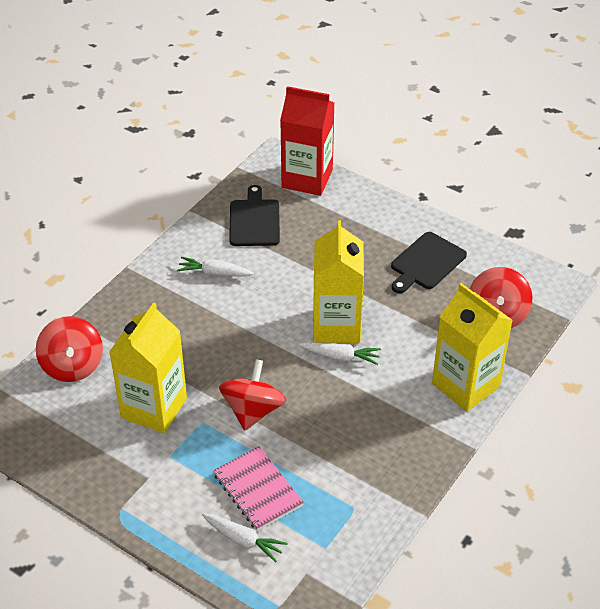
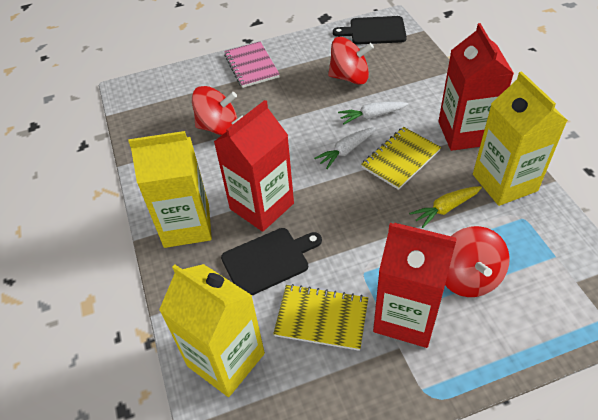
red carton: 1 -> 3
white carrot: 3 -> 2
yellow carrot: 0 -> 1
yellow notebook: 0 -> 2

